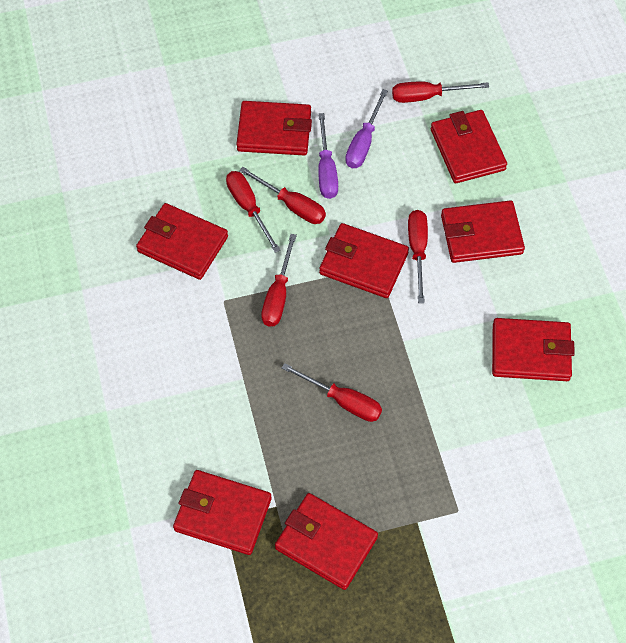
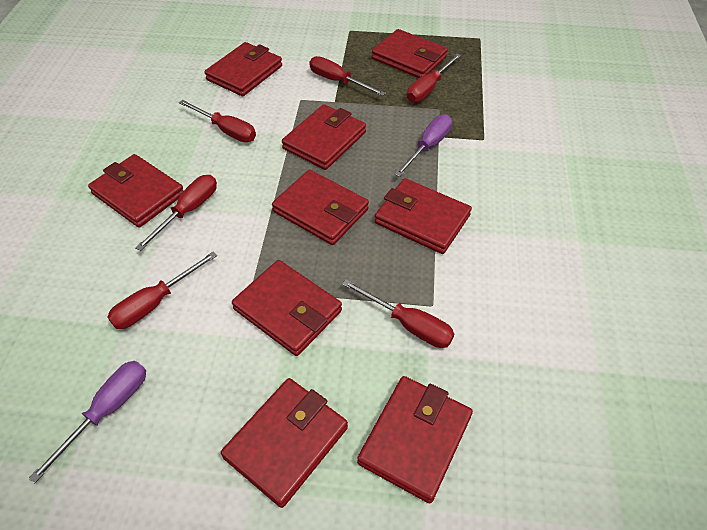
red wallet: 8 -> 9

